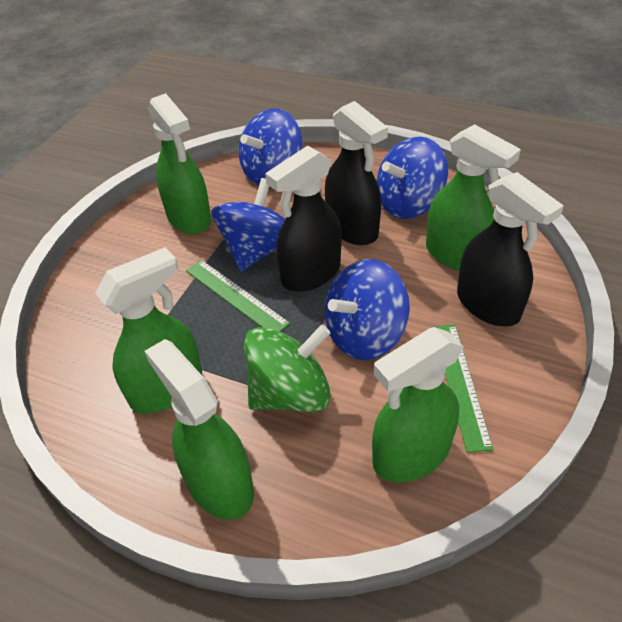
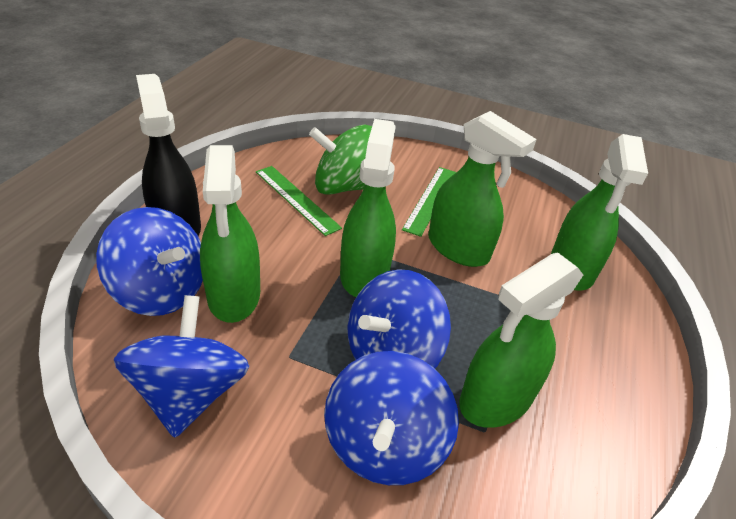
black spray bottle: 3 -> 1

